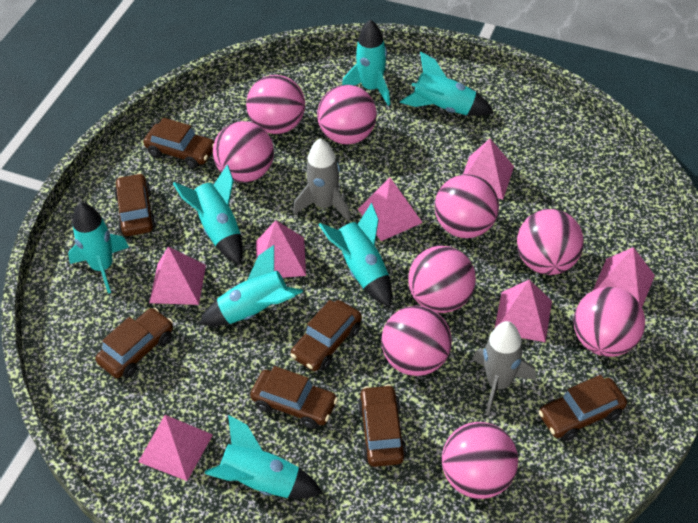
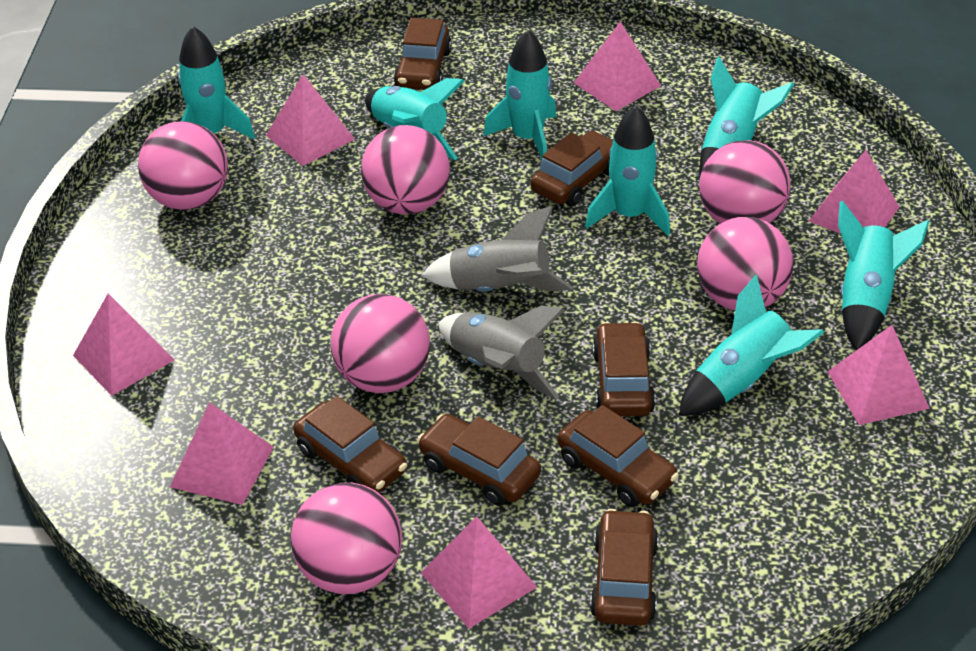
pink ball: 9 -> 6

